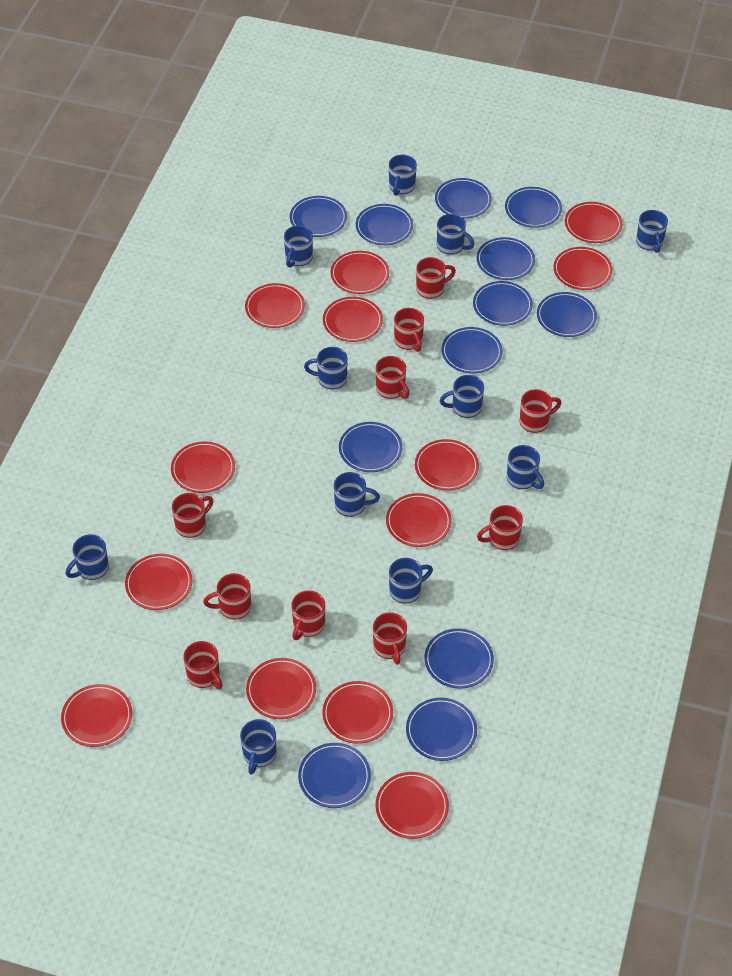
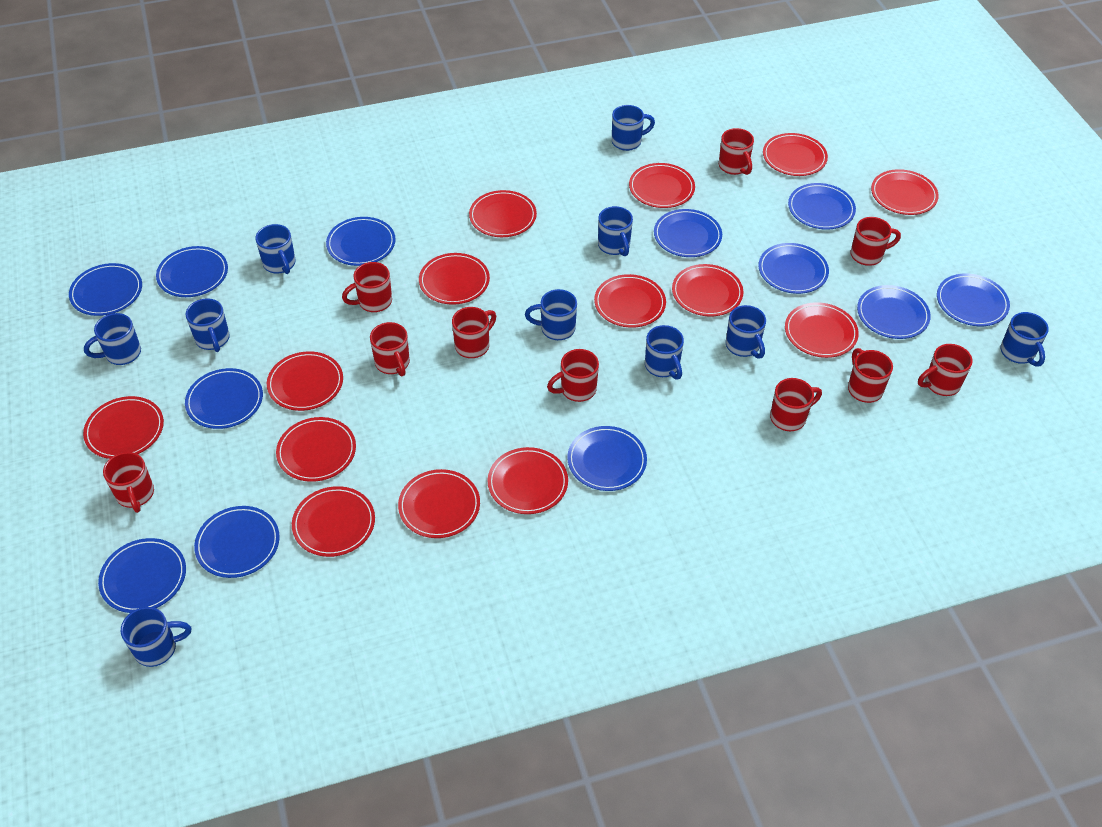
blue mug: 11 -> 10
red plate: 13 -> 14

